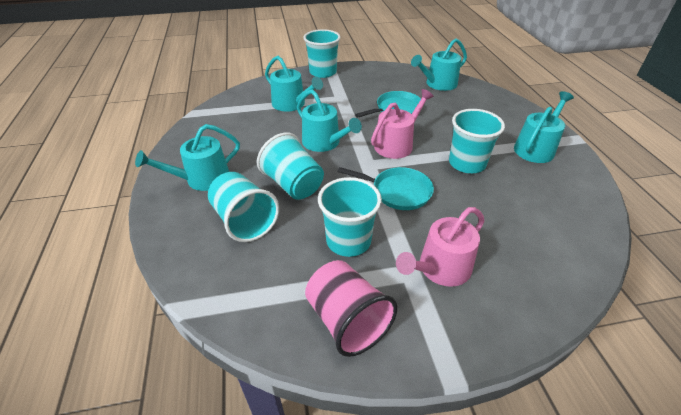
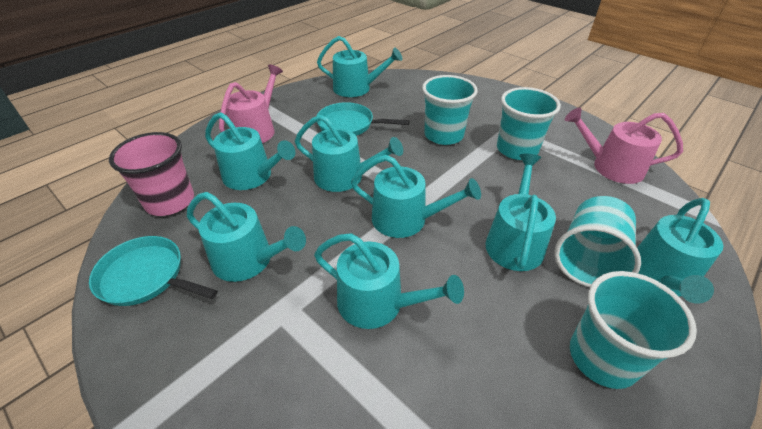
turquoise cup: 5 -> 4
turquoise watering can: 5 -> 8

